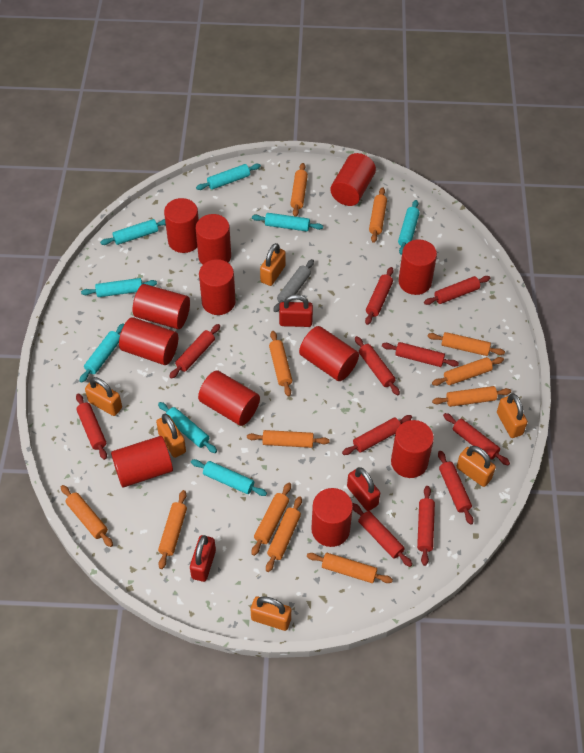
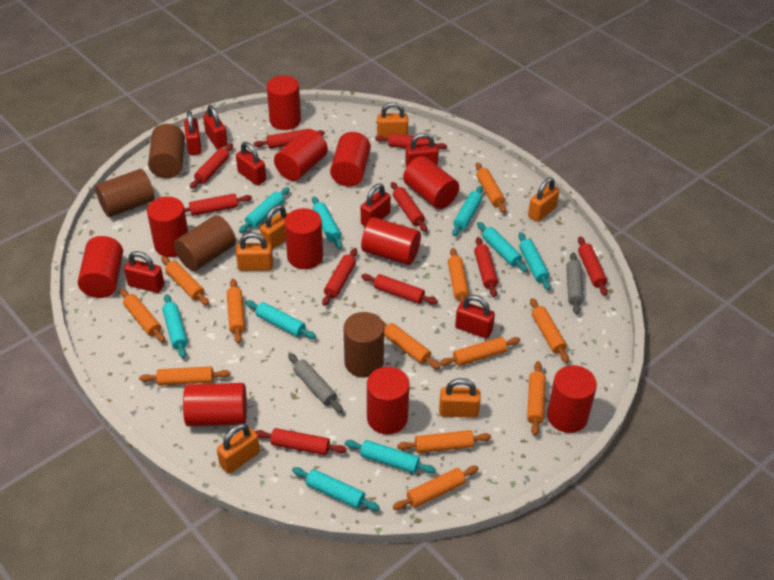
brown cylinder: 0 -> 4
grey rolling pin: 1 -> 2
red cylinder: 12 -> 11
red padlock: 3 -> 7
red rolling pin: 11 -> 10
turquoise rolling pin: 8 -> 9

